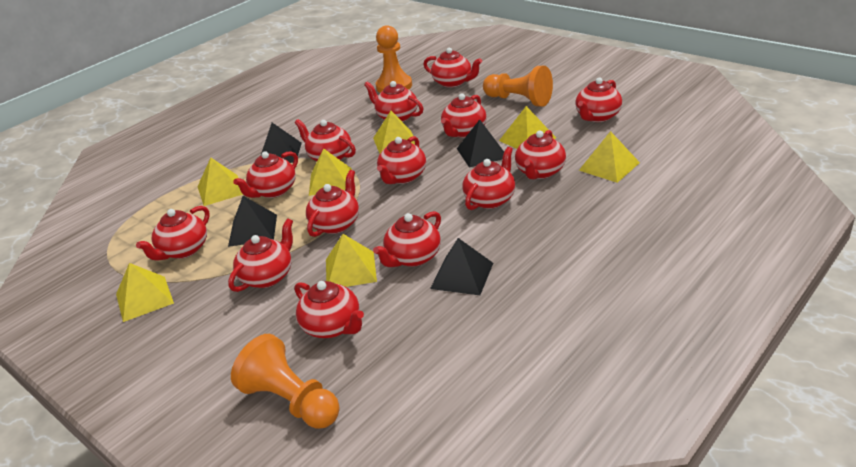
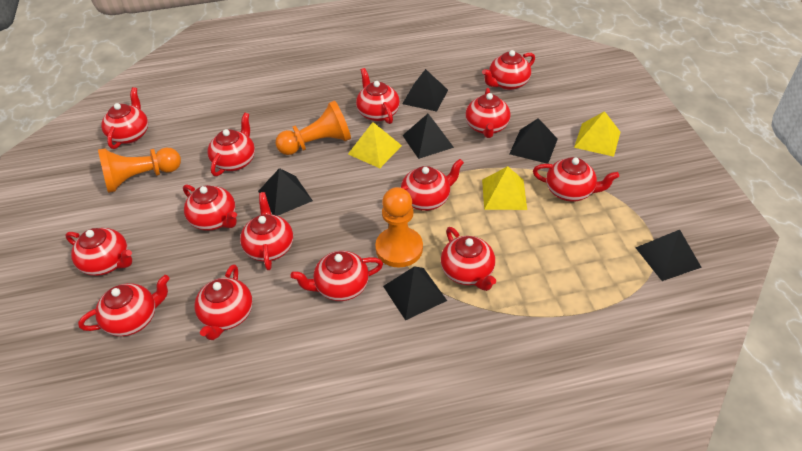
black pyramid: 4 -> 6
yellow pyramid: 7 -> 3

